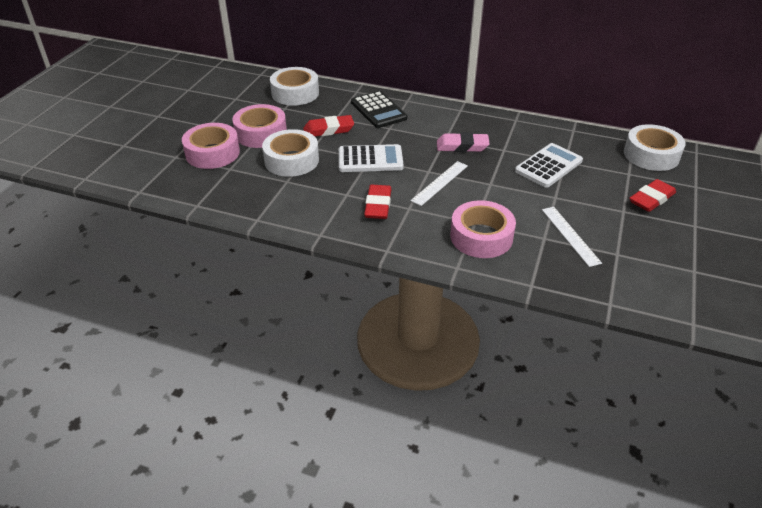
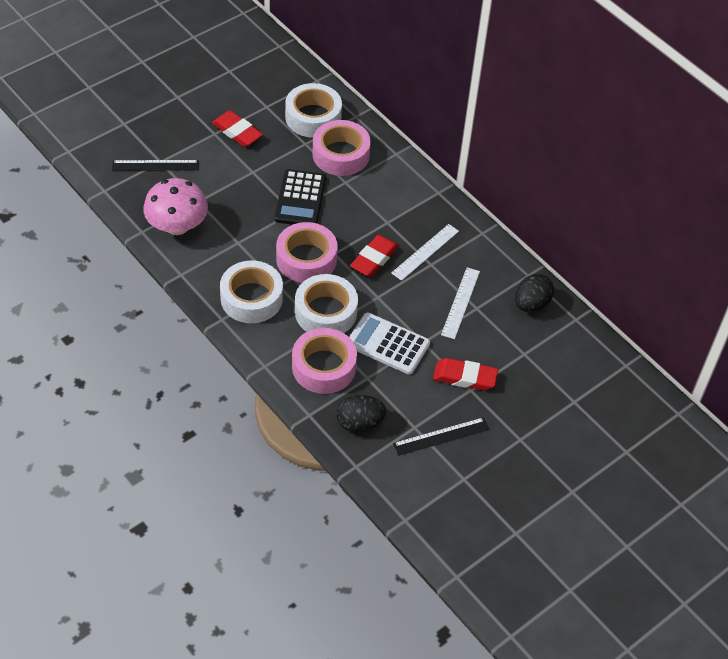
black egg: 0 -> 2
black ruler: 0 -> 2
pink eraser: 1 -> 0
pink mushroom: 0 -> 1
white calculator: 2 -> 1

